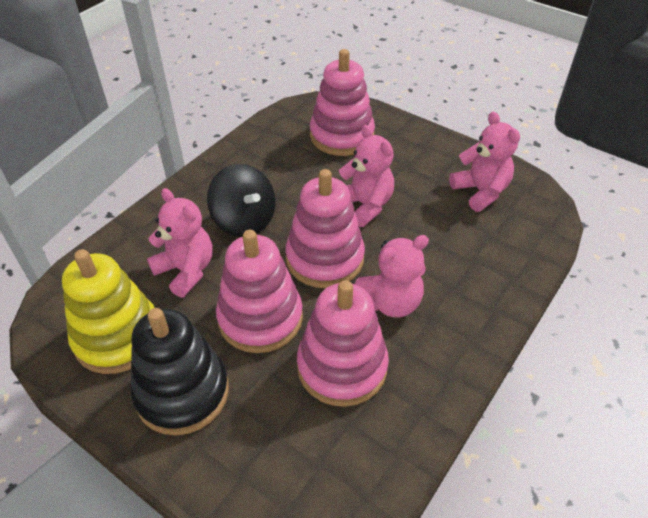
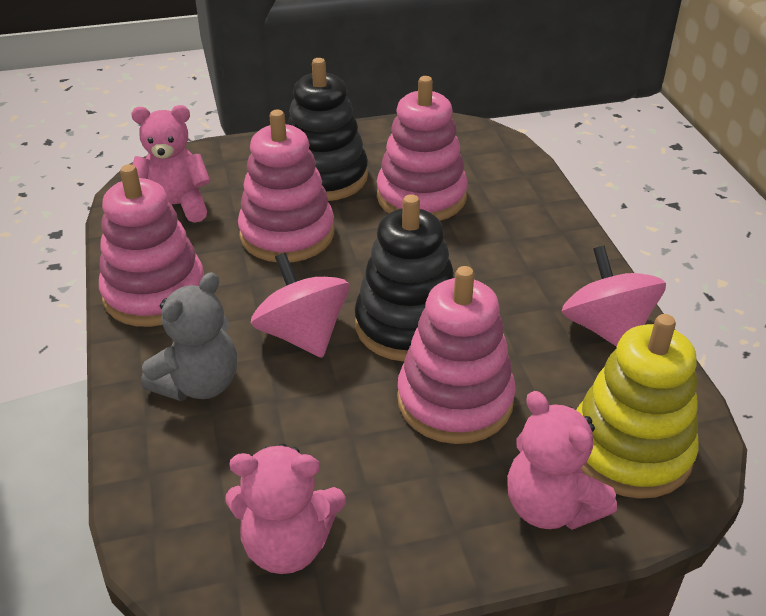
black spinning top: 1 -> 0
black stacking toy: 1 -> 2
grey teddy bear: 0 -> 1
pink spinning top: 0 -> 2
pink teddy bear: 4 -> 3

